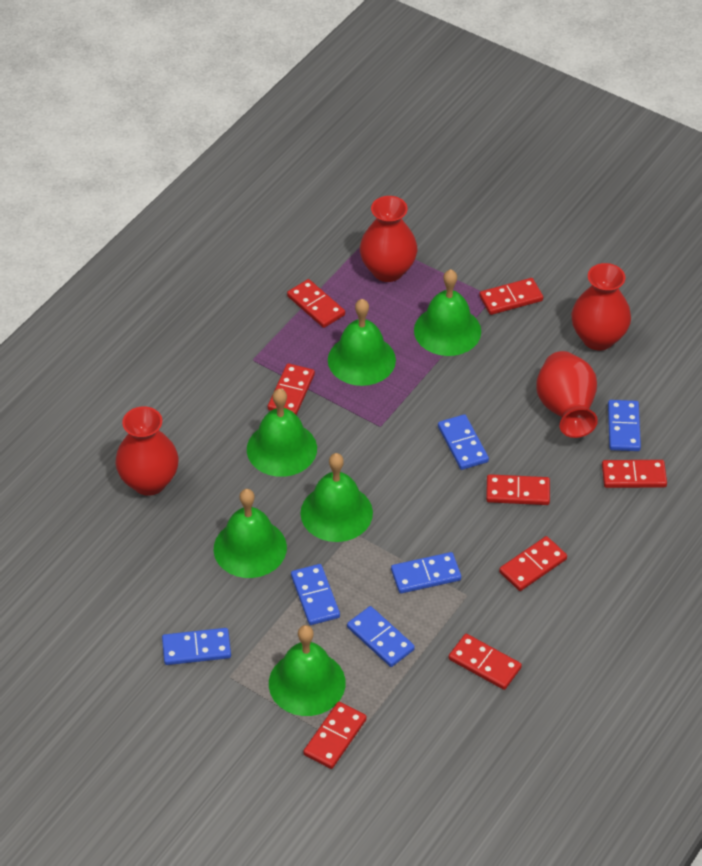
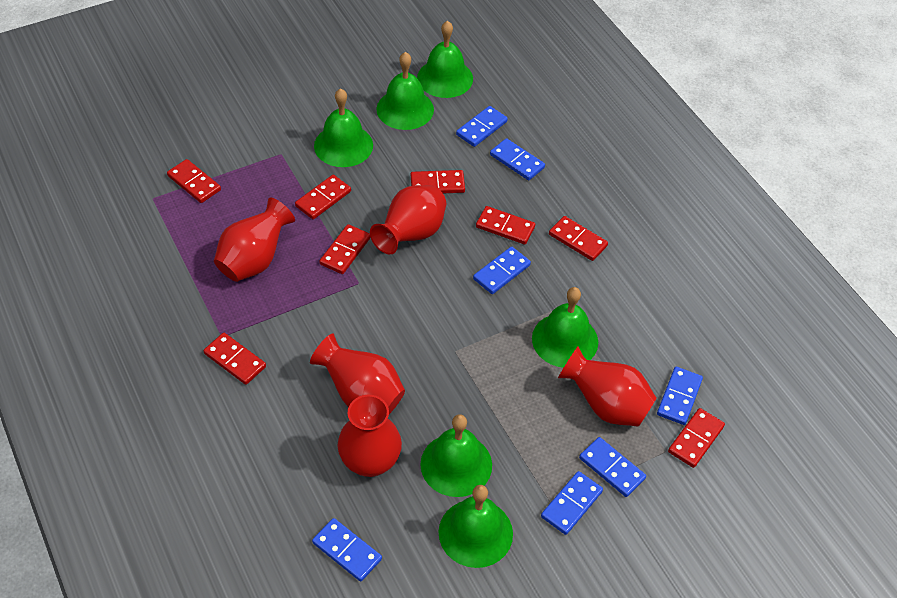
blue domino: 6 -> 7
red vase: 4 -> 5

